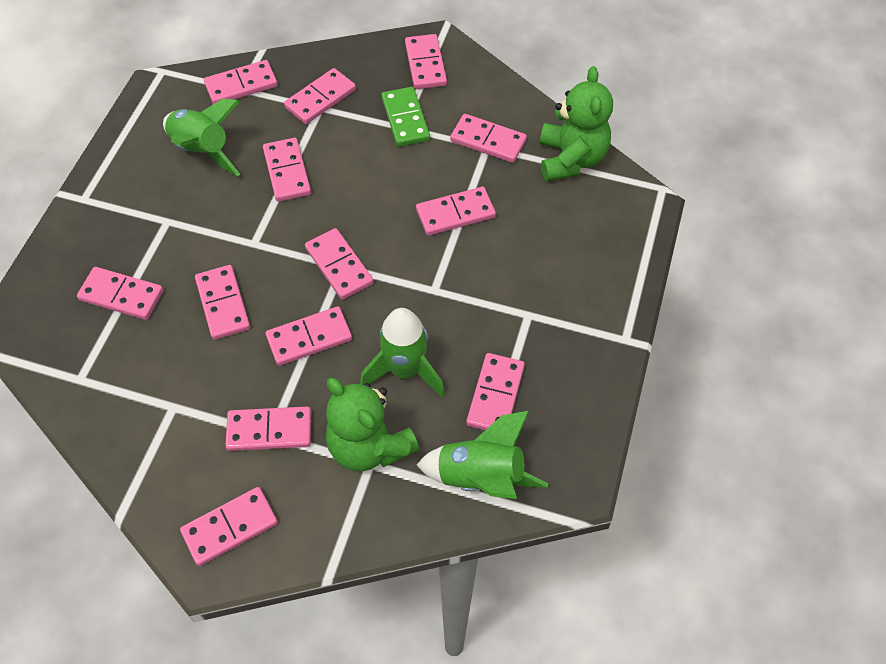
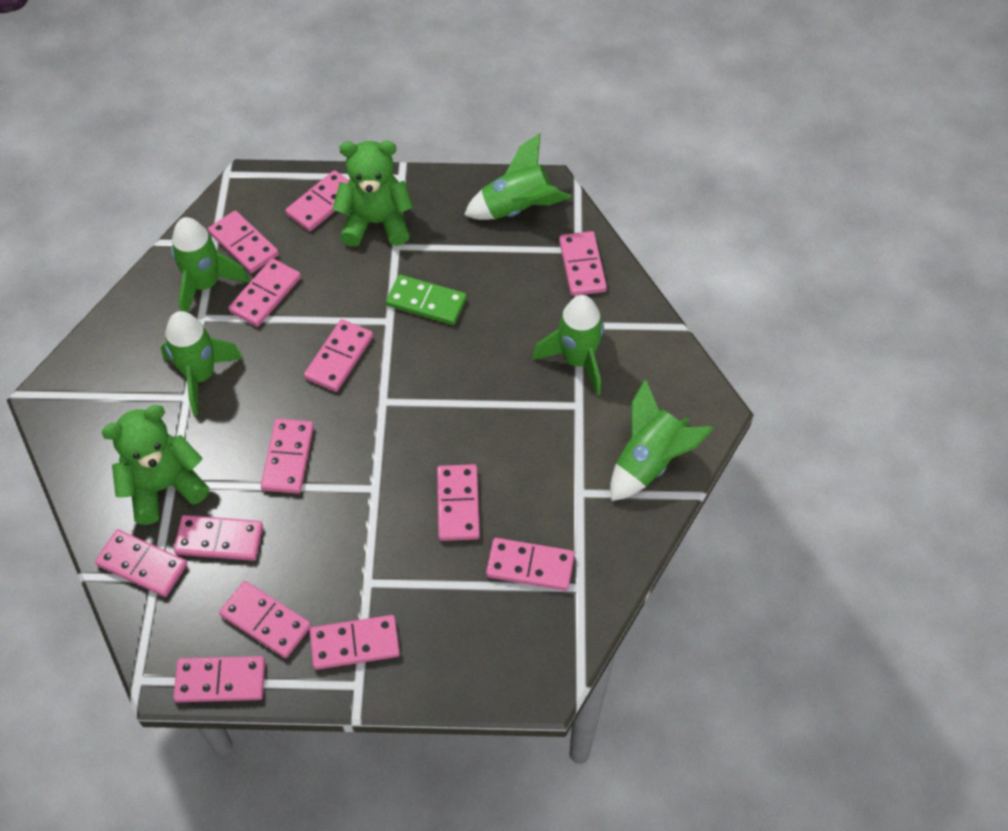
green rocket: 3 -> 5

